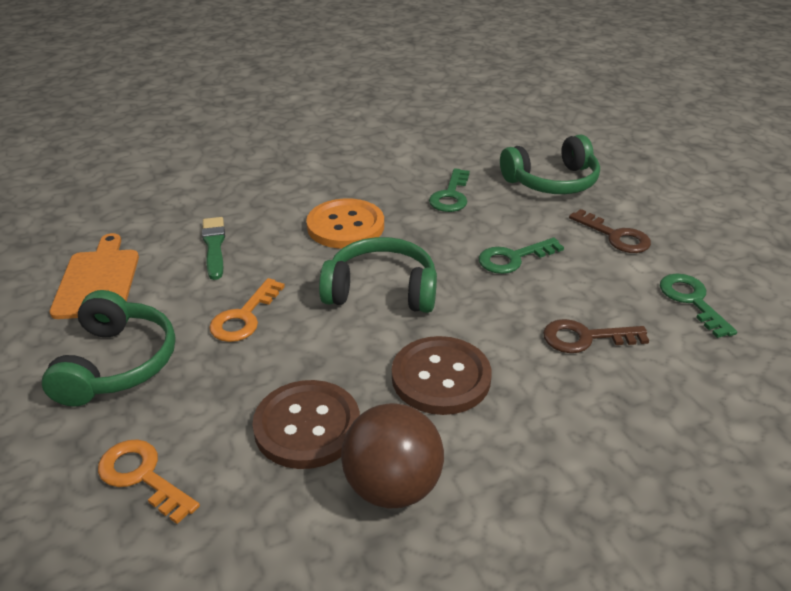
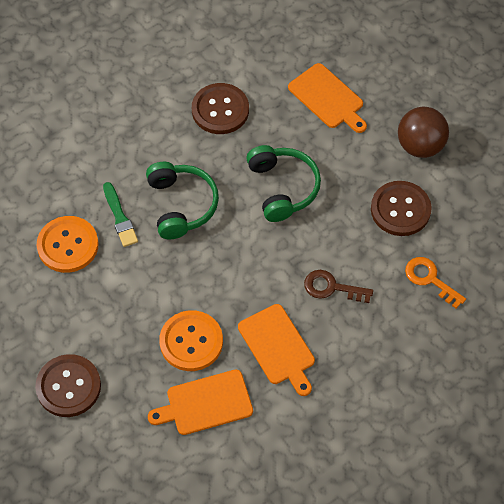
brown button: 2 -> 3
brown key: 2 -> 1
green headphones: 3 -> 2
green key: 3 -> 0
orange button: 1 -> 2
orange cutting board: 1 -> 3
orange key: 2 -> 1

